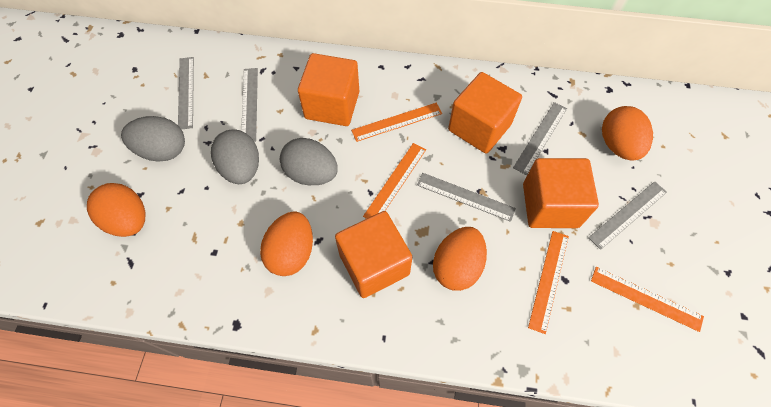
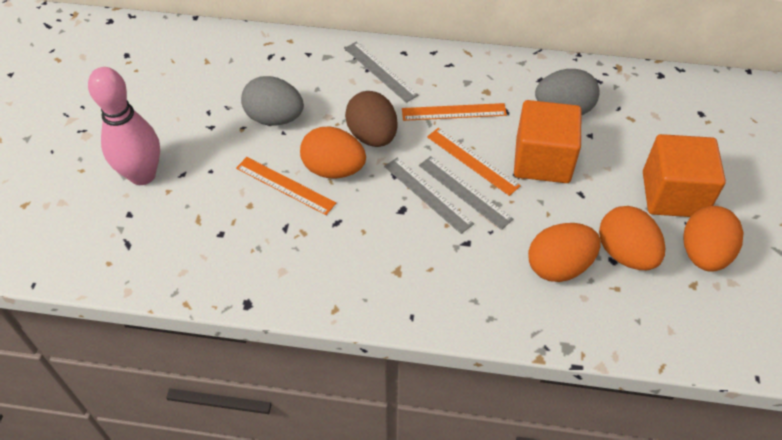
brown egg: 0 -> 1
grey egg: 3 -> 2
grey ruler: 5 -> 3
orange cube: 4 -> 2
orange ruler: 4 -> 3
pink bowling pin: 0 -> 1

